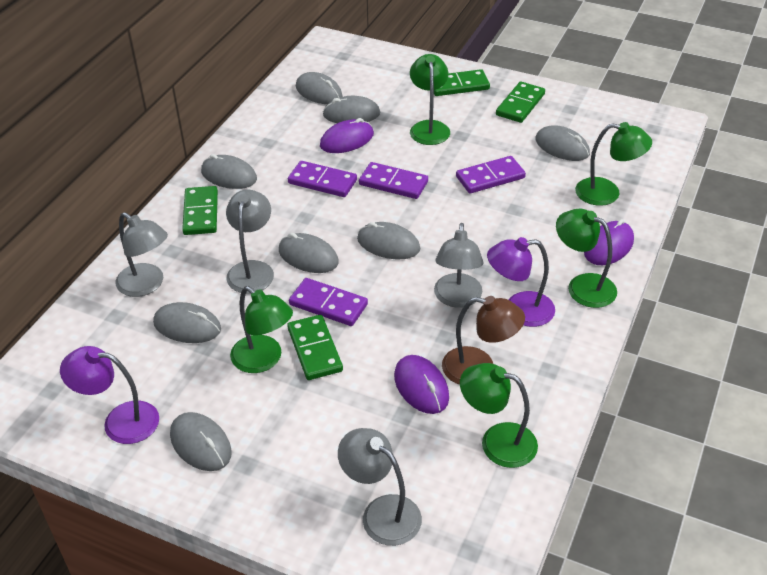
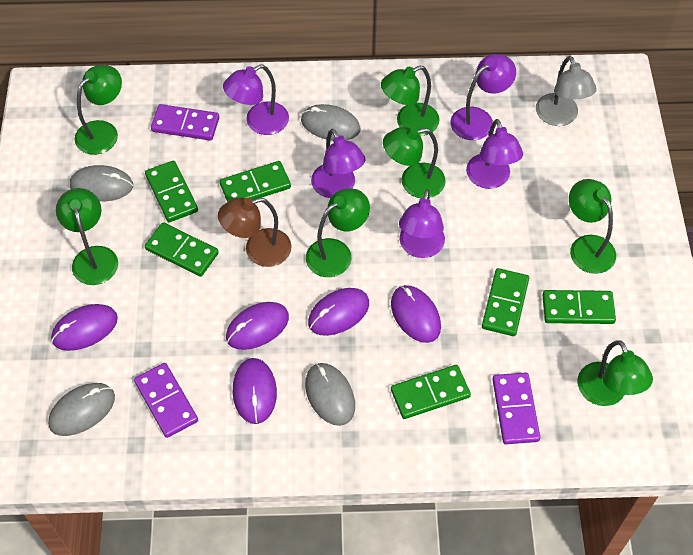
green domino: 4 -> 6
green lamp: 5 -> 7
grey lamp: 4 -> 1
grey mouse: 8 -> 4
purple domino: 4 -> 3
purple lamp: 2 -> 5
purple mouse: 3 -> 5

